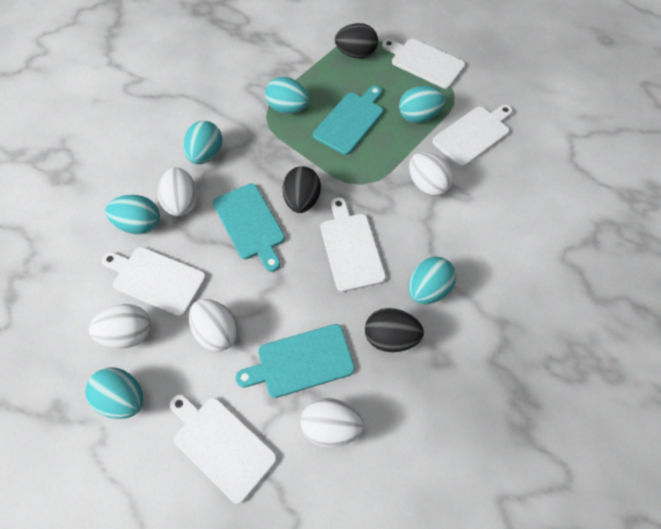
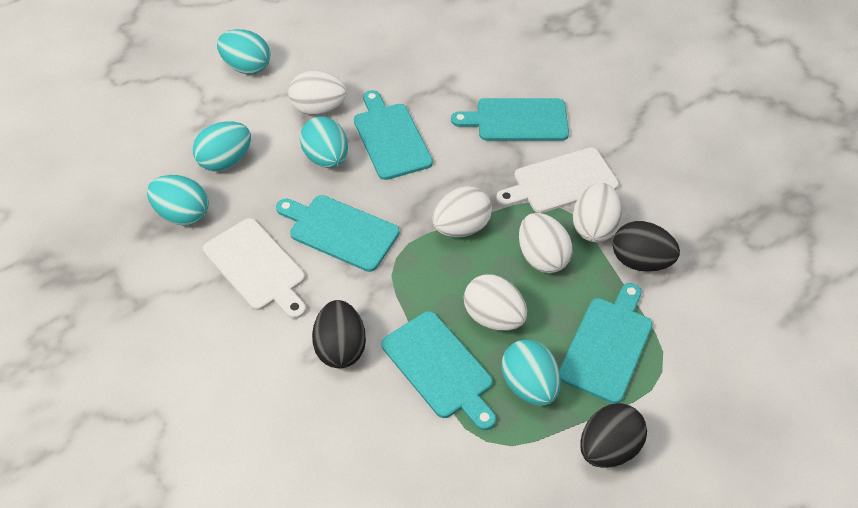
turquoise cutting board: 3 -> 5
turquoise egg: 6 -> 5
white cutting board: 5 -> 2

